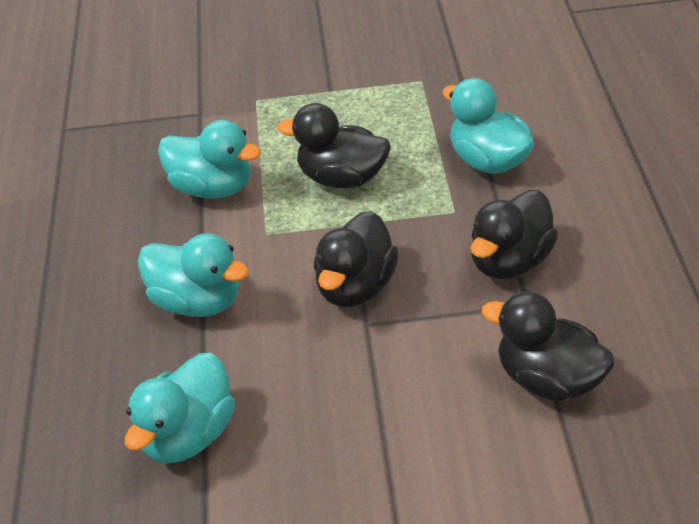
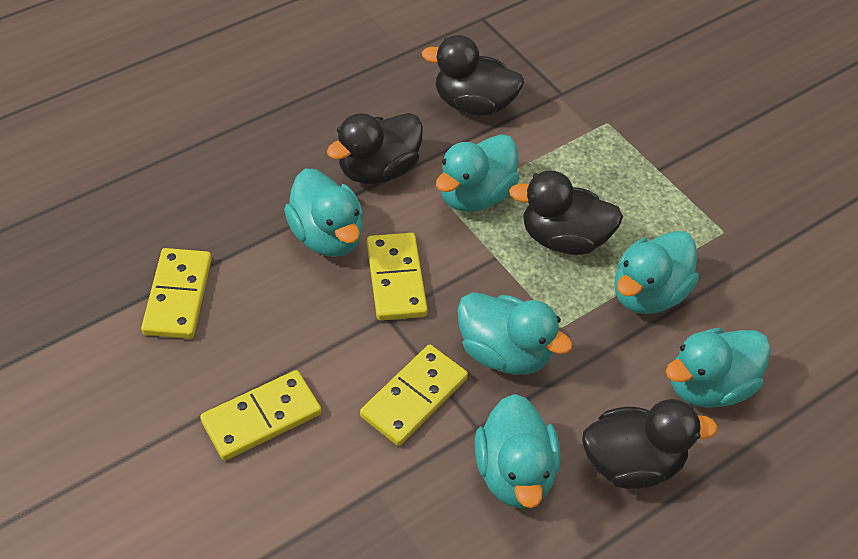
turquoise duck: 4 -> 6
yellow domino: 0 -> 4

